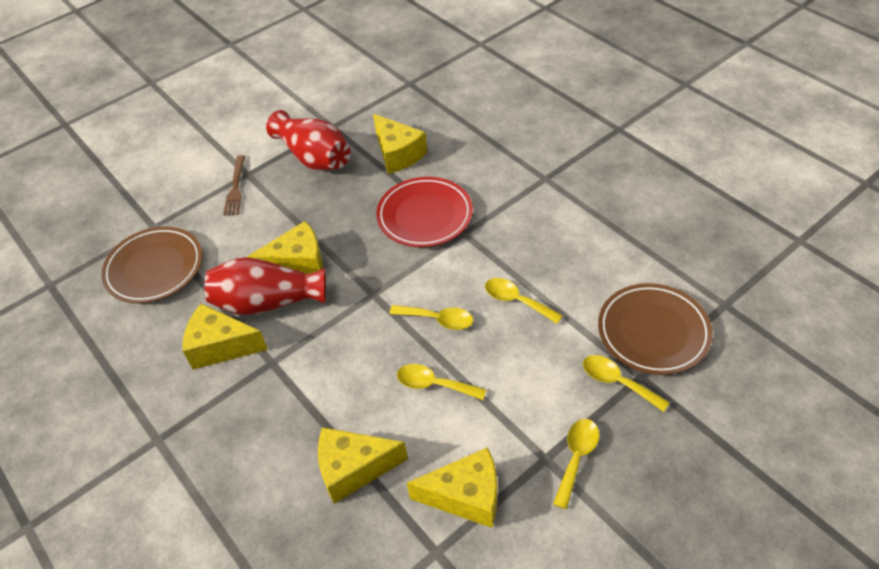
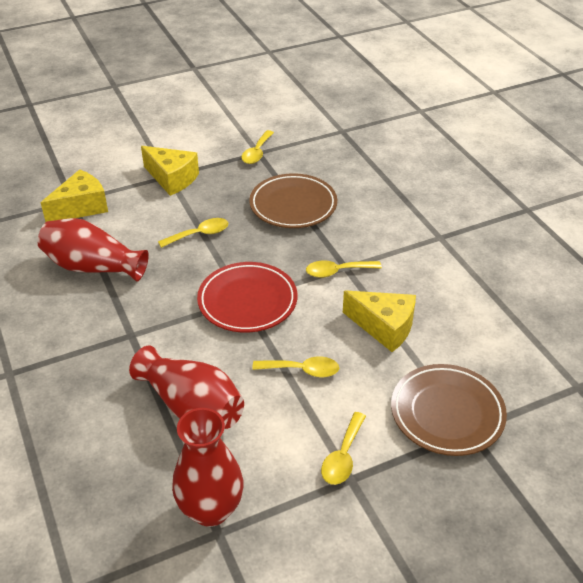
brown fork: 1 -> 0
red vase: 2 -> 3
yellow cheese: 5 -> 3

